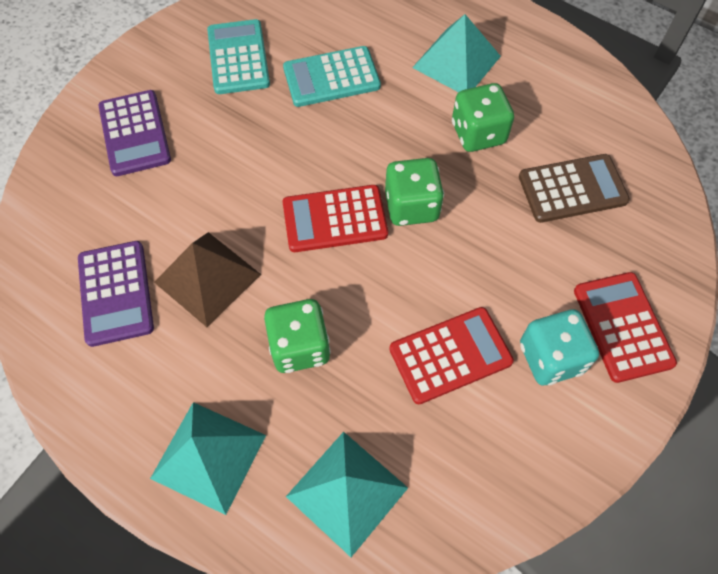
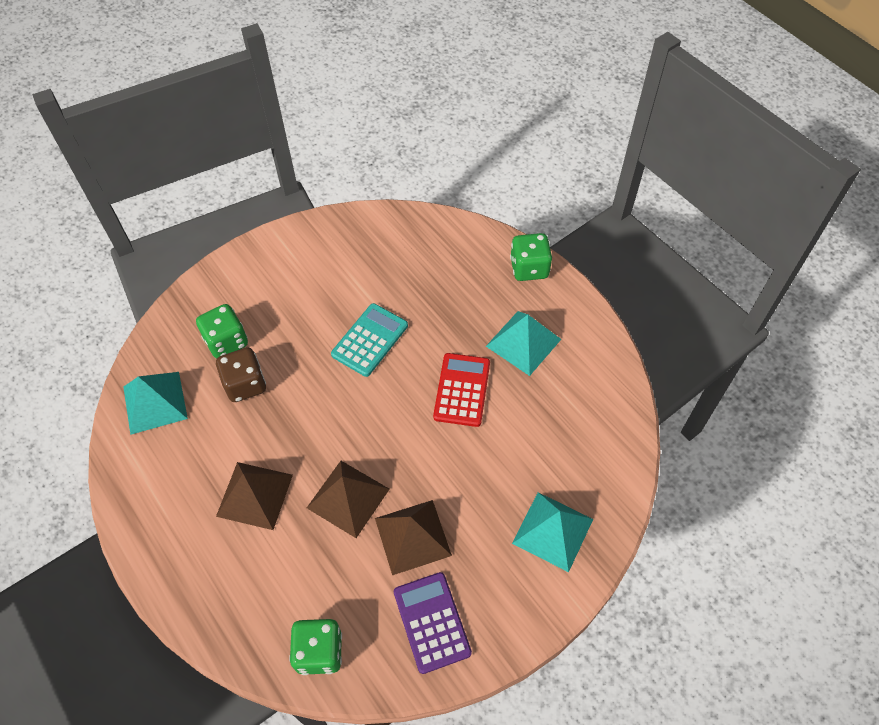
brown calculator: 1 -> 0
brown dice: 0 -> 1
brown pyramid: 1 -> 3
purple calculator: 2 -> 1
red calculator: 3 -> 1
turquoise calculator: 2 -> 1
turquoise dice: 1 -> 0

